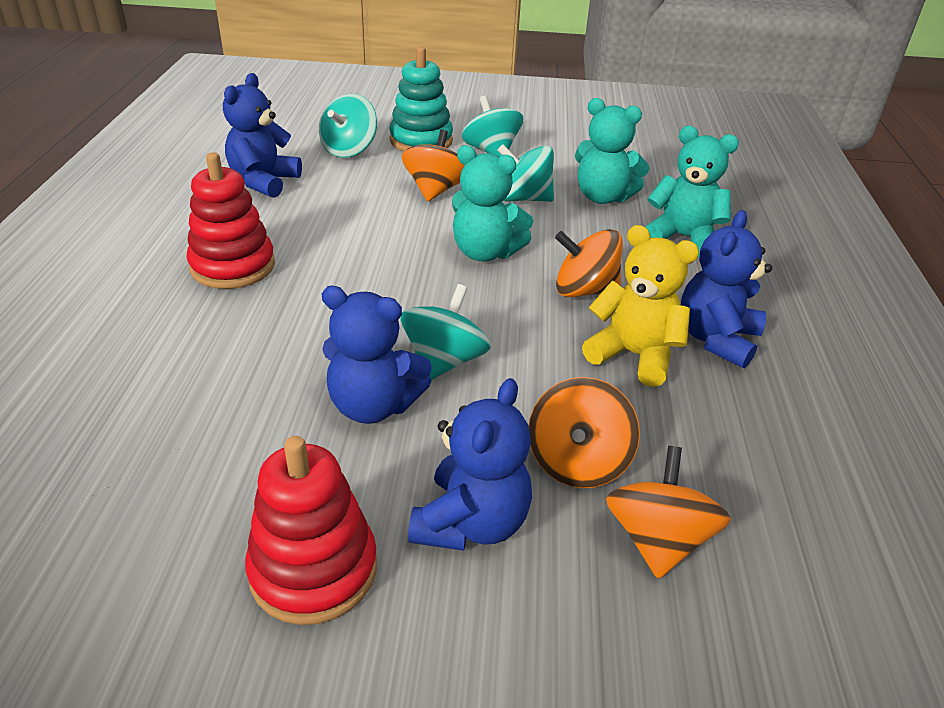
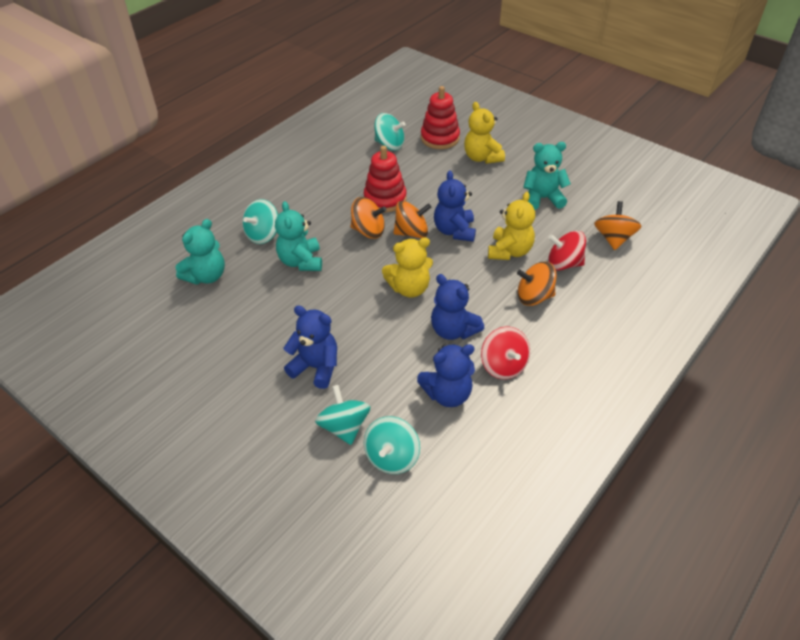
red spinning top: 0 -> 2
turquoise stacking toy: 1 -> 0
yellow teddy bear: 1 -> 3

